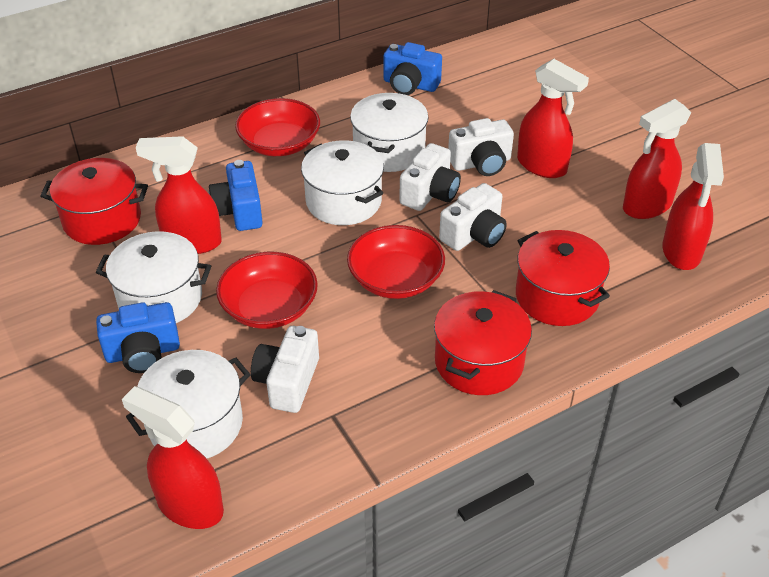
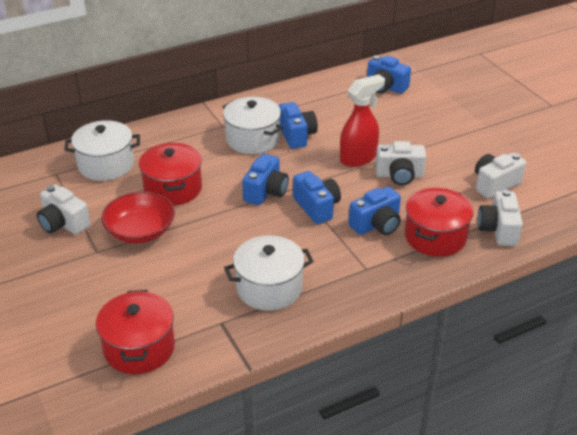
blue camera: 3 -> 5
red bowl: 3 -> 1
red spray bottle: 5 -> 1
white pot: 4 -> 3

